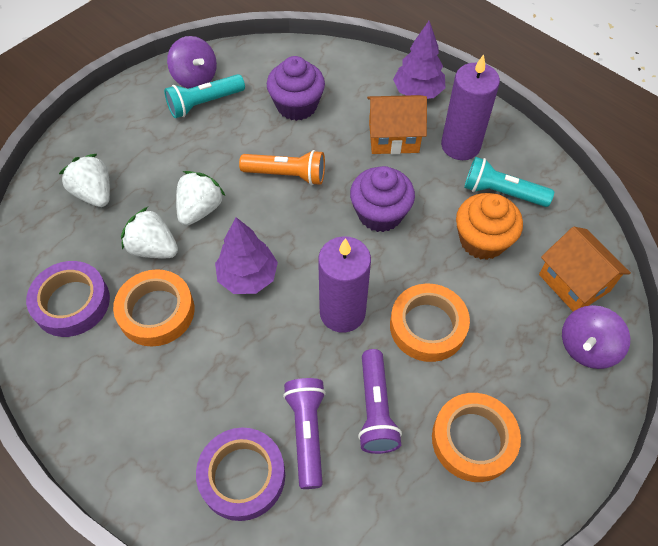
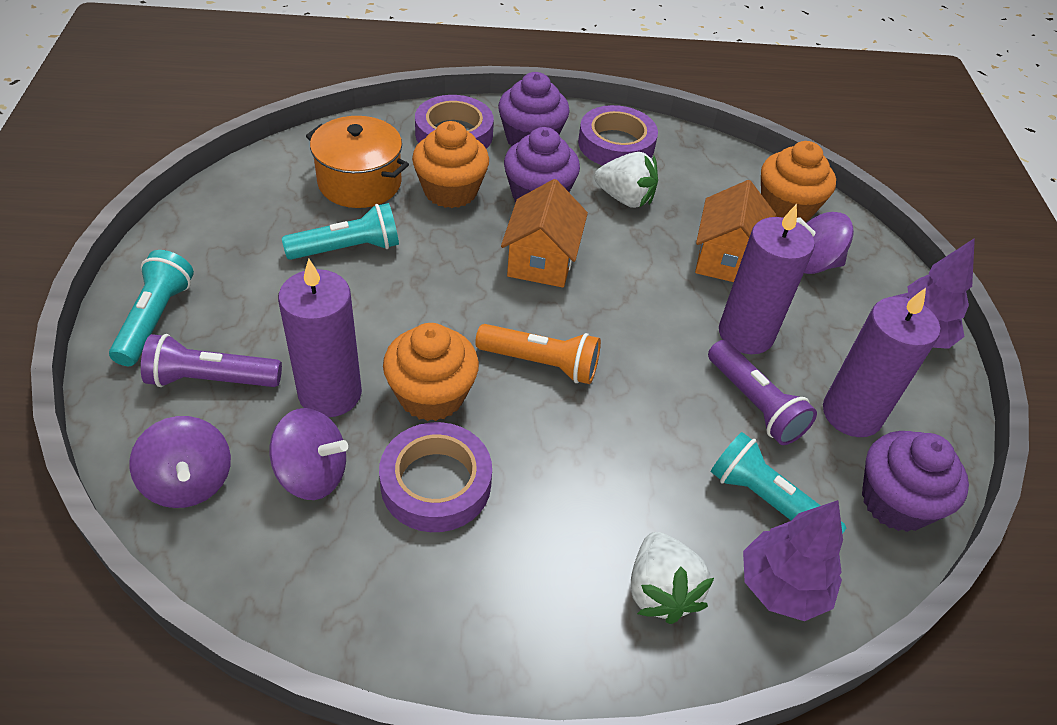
orange cupcake: 1 -> 3
orange pot: 0 -> 1
orange tape: 3 -> 0
purple candle: 2 -> 3
purple cupcake: 2 -> 3
purple spinning top: 2 -> 3
purple tape: 2 -> 3
turquoise flashlight: 2 -> 3
white strawberry: 3 -> 2

